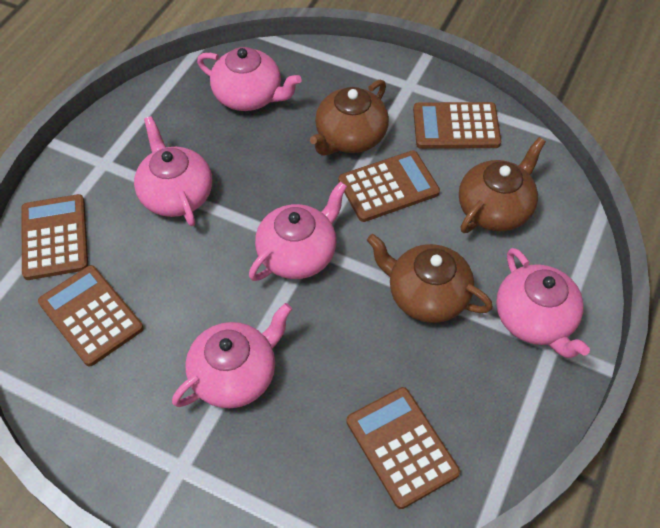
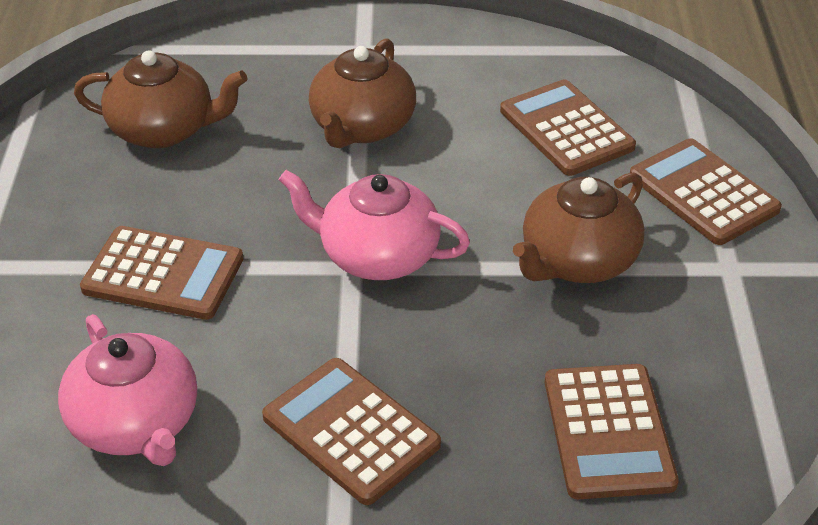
pink teapot: 5 -> 2

